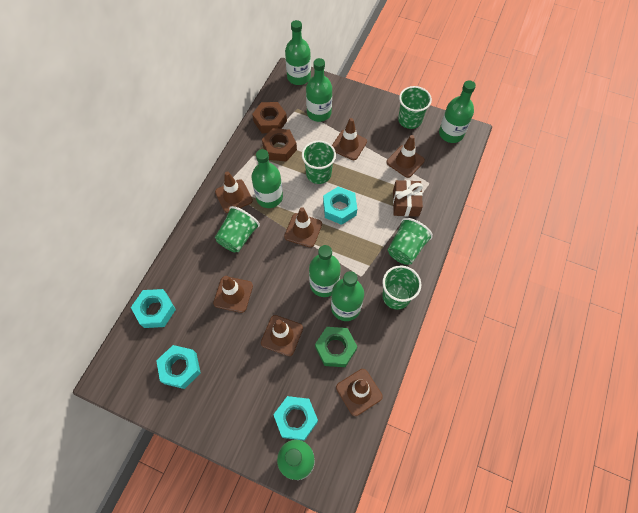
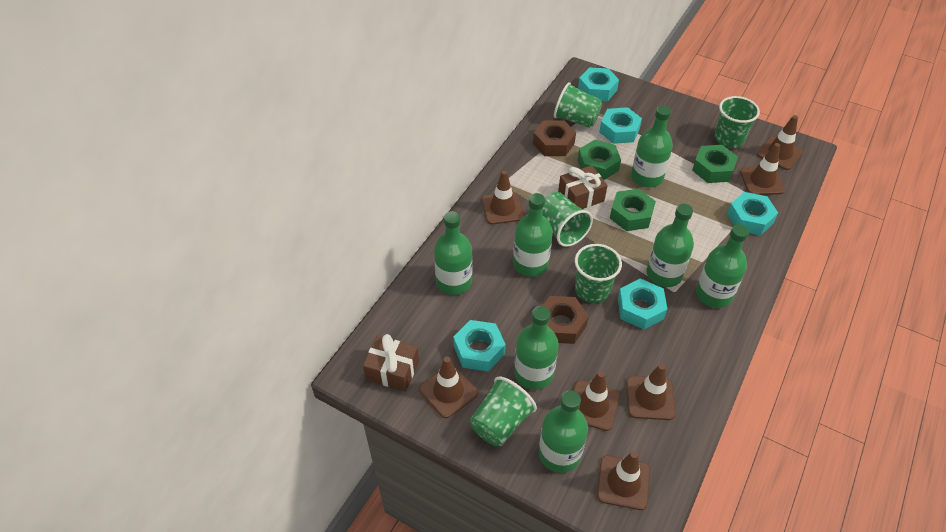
brown gift: 1 -> 2
green nut: 1 -> 3
turquoise nut: 4 -> 5

